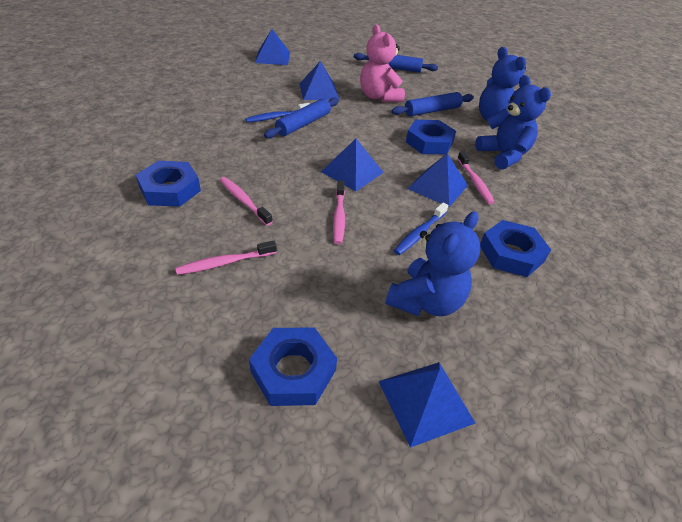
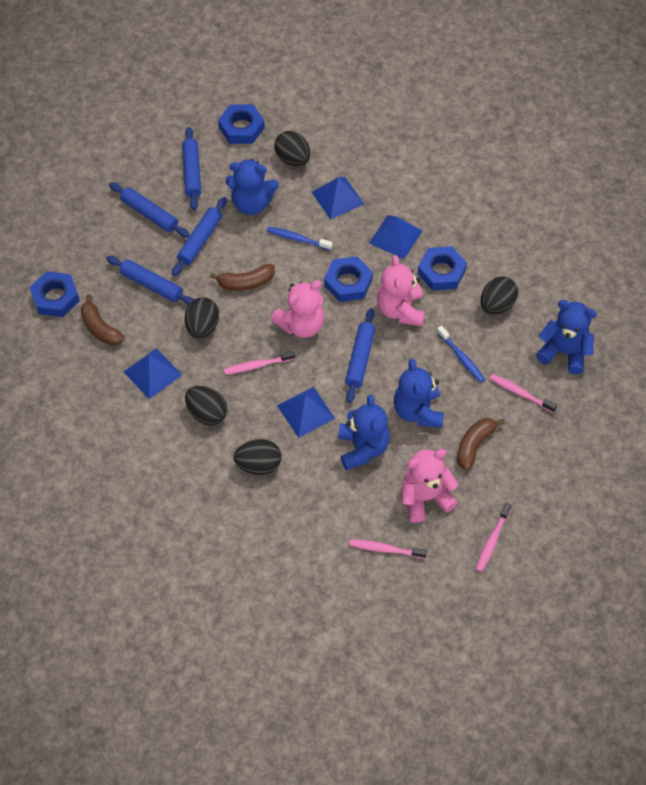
black egg: 0 -> 5
blue pyramid: 5 -> 4
blue rolling pin: 3 -> 5
blue teddy bear: 3 -> 4
brown banana: 0 -> 3
pink teddy bear: 1 -> 3

